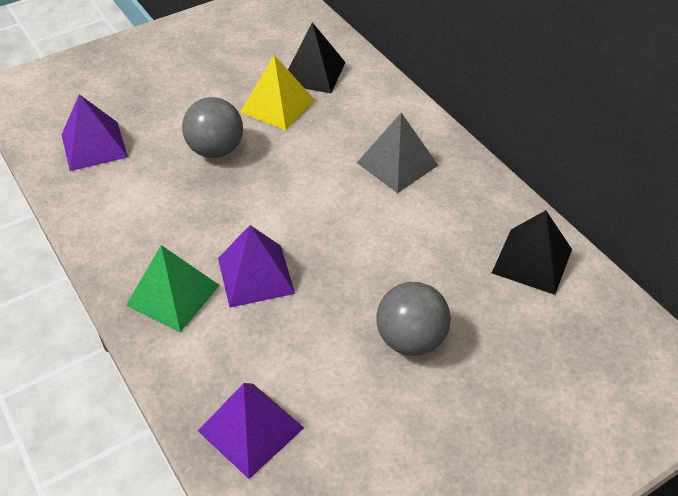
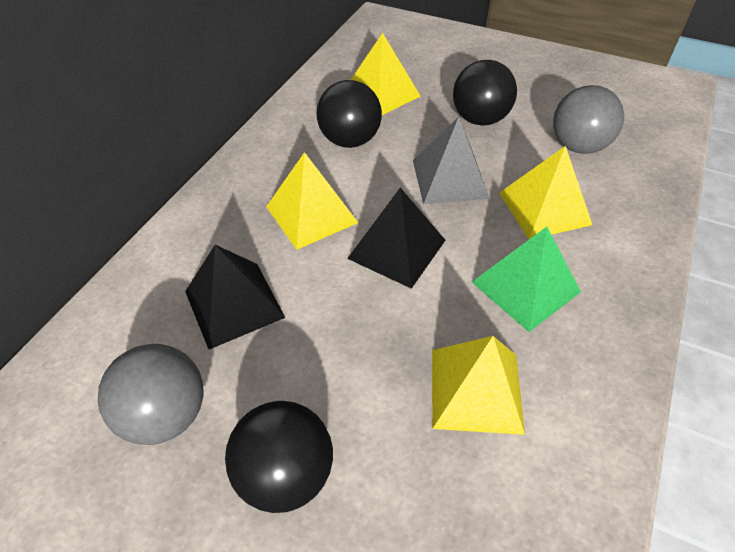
black ball: 0 -> 3
purple pyramid: 3 -> 0
yellow pyramid: 1 -> 4

